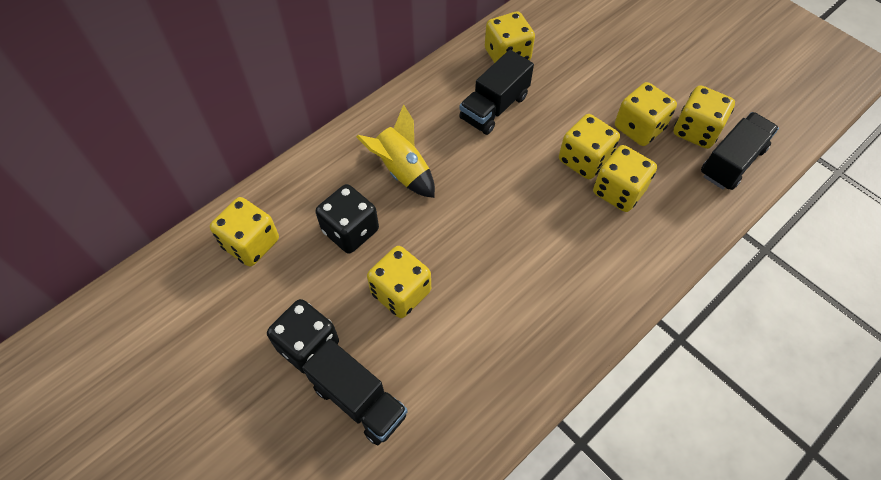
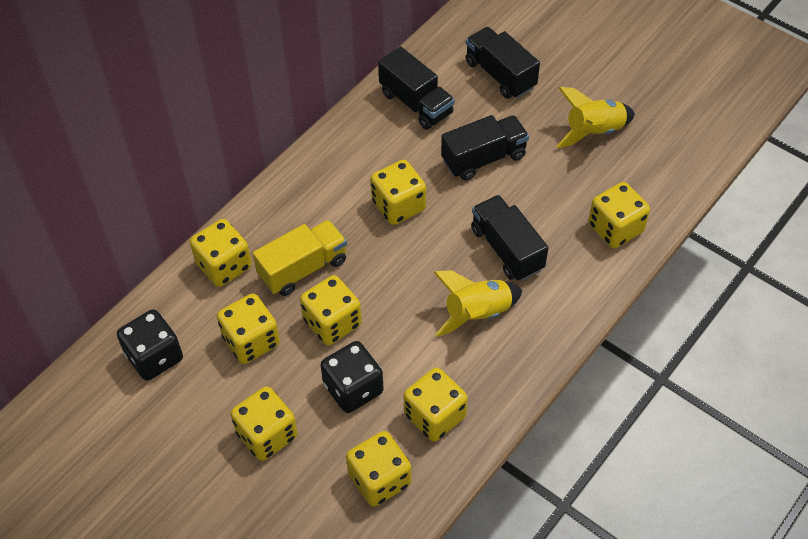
black truck: 3 -> 4
yellow dice: 7 -> 8
yellow rocket: 1 -> 2
yellow truck: 0 -> 1

